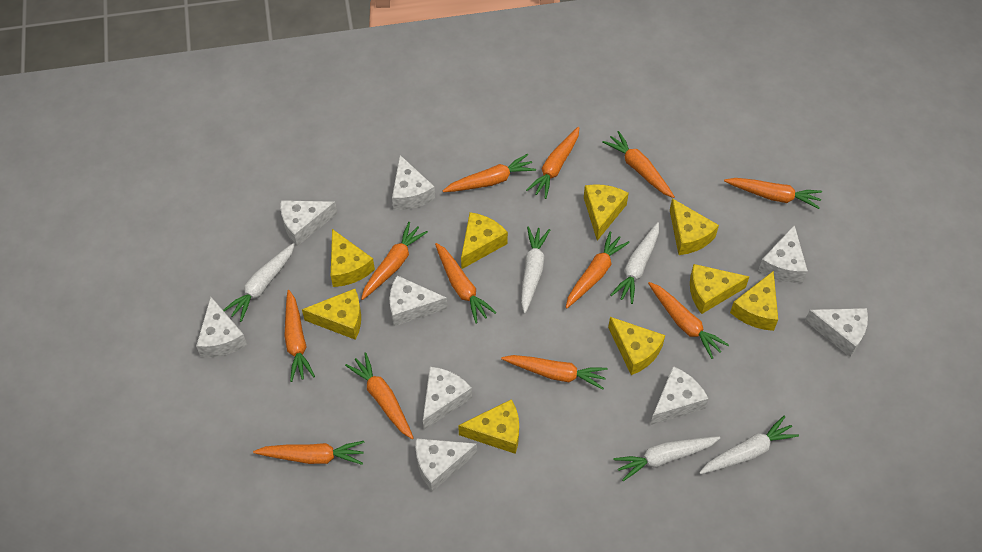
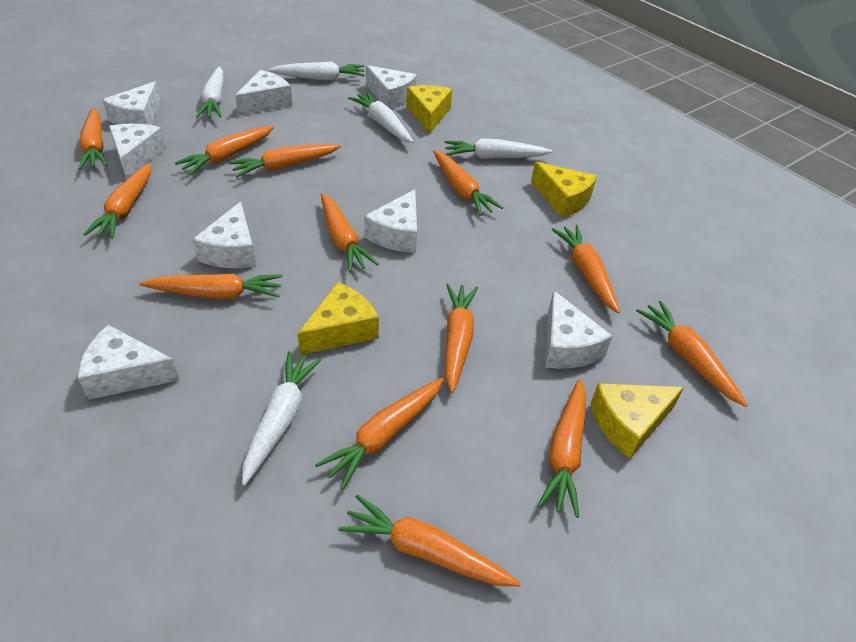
orange carrot: 12 -> 13
white cheese: 9 -> 8
yellow cheese: 9 -> 4

